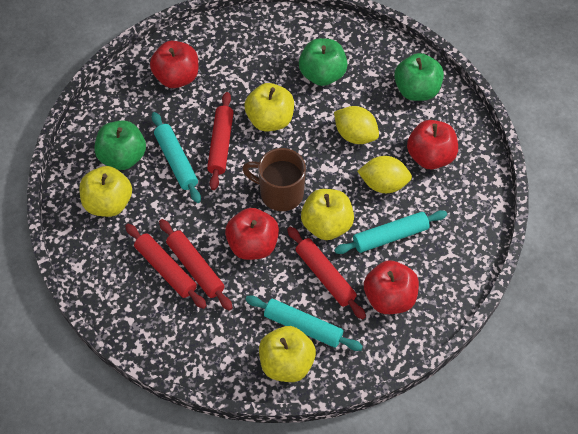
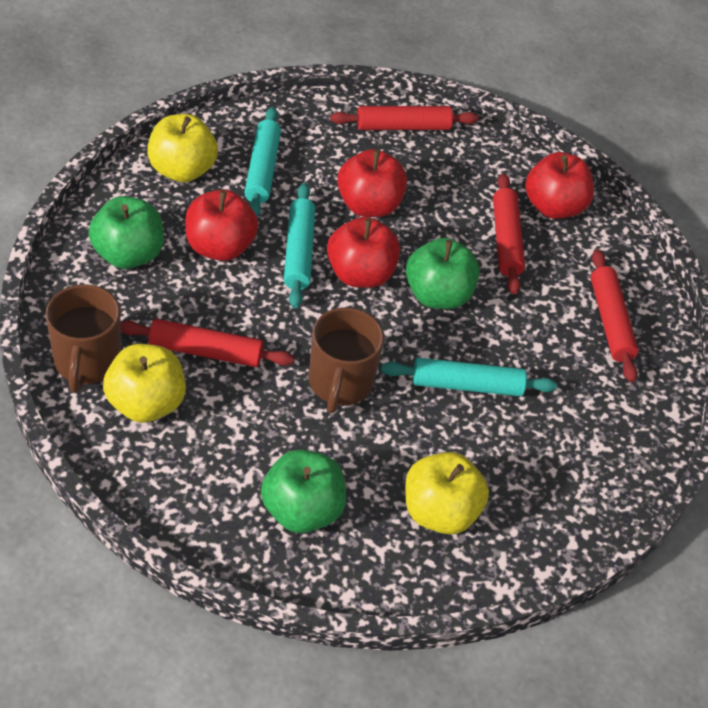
brown mug: 1 -> 2
yellow apple: 4 -> 3
yellow lemon: 2 -> 0

